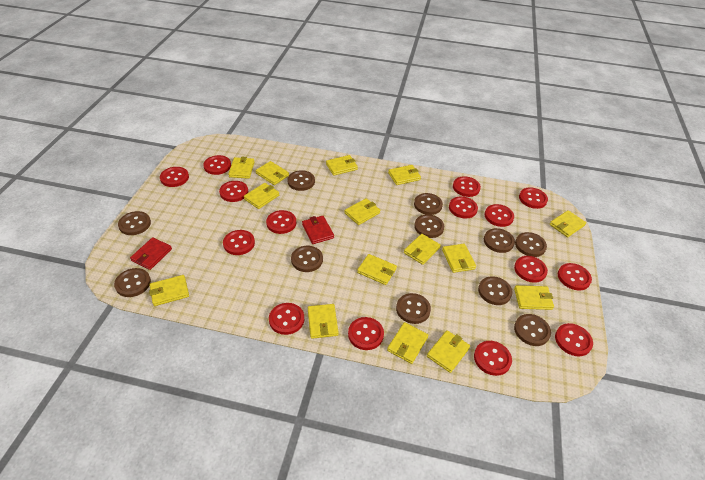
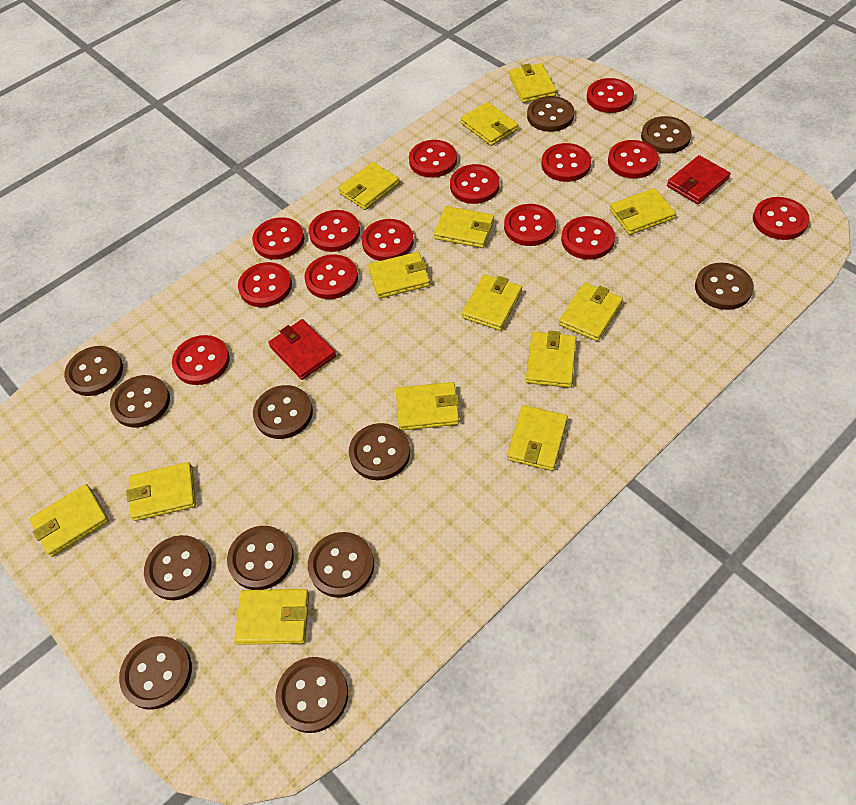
brown button: 11 -> 12
red button: 15 -> 14
yellow wallet: 15 -> 14

